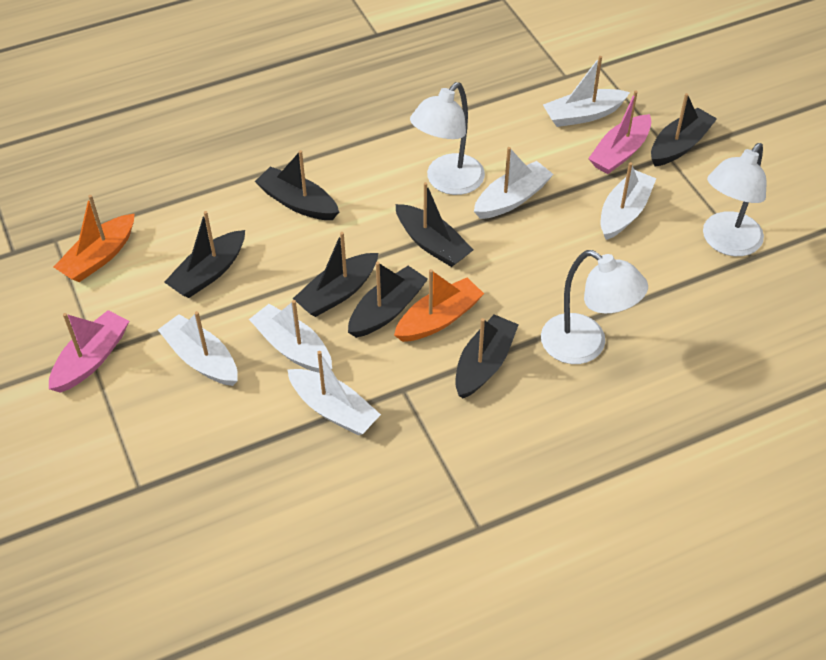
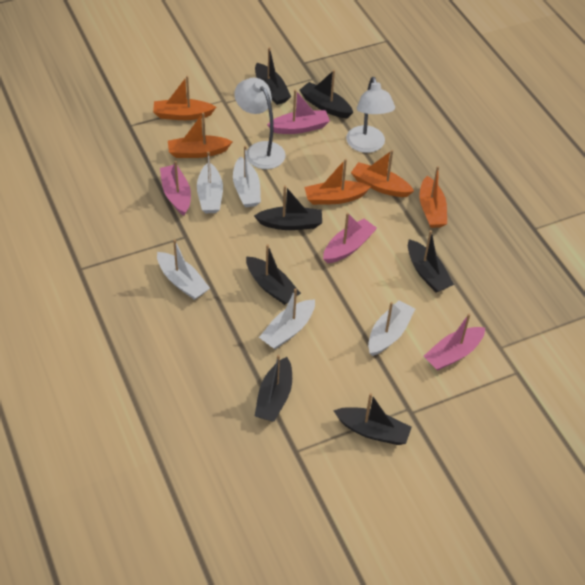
orange boat: 2 -> 5
pink boat: 2 -> 4
white boat: 6 -> 5
white lamp: 3 -> 2

